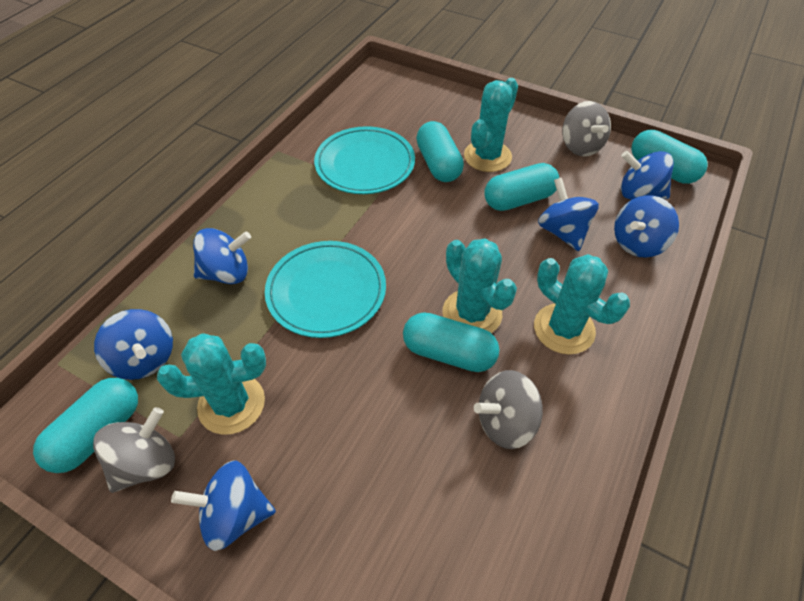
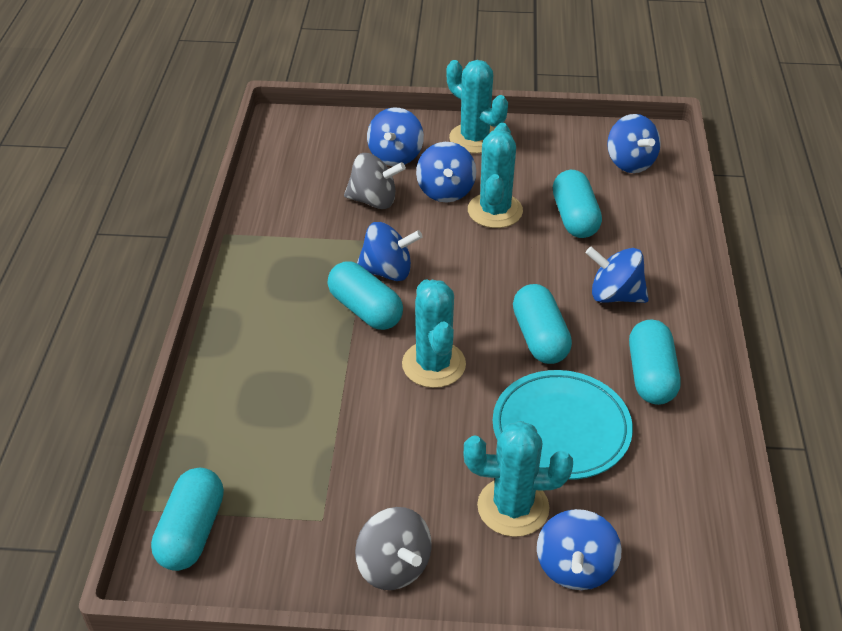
grey spinning top: 3 -> 2
turquoise plate: 2 -> 1

